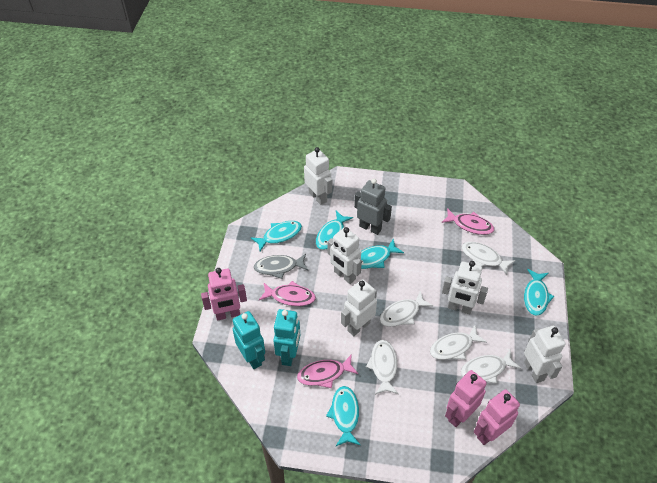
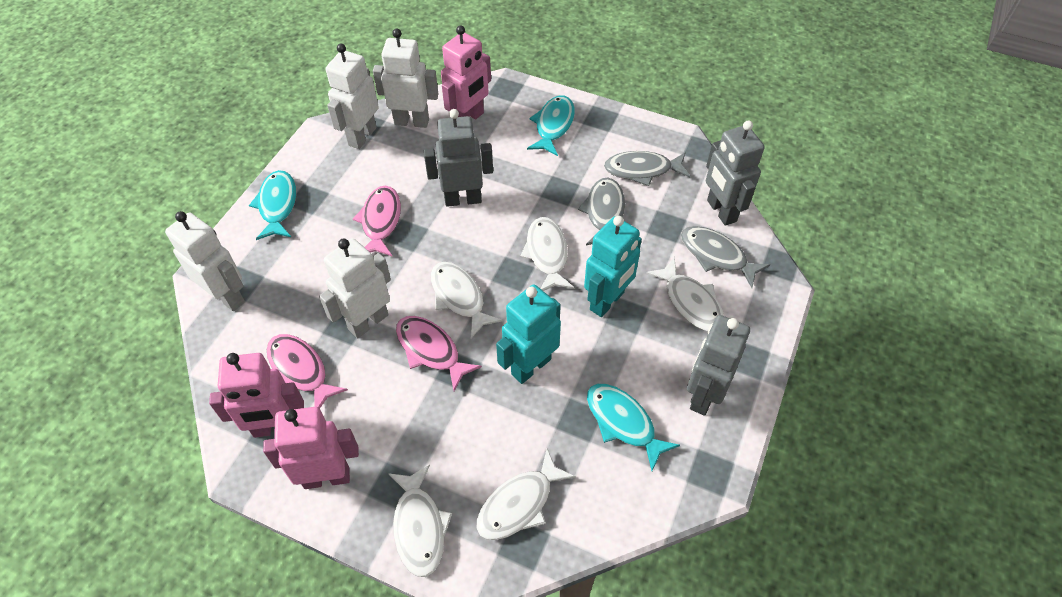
grey fish: 1 -> 3
grey robot: 1 -> 3
turquoise fish: 5 -> 3
white robot: 5 -> 4

